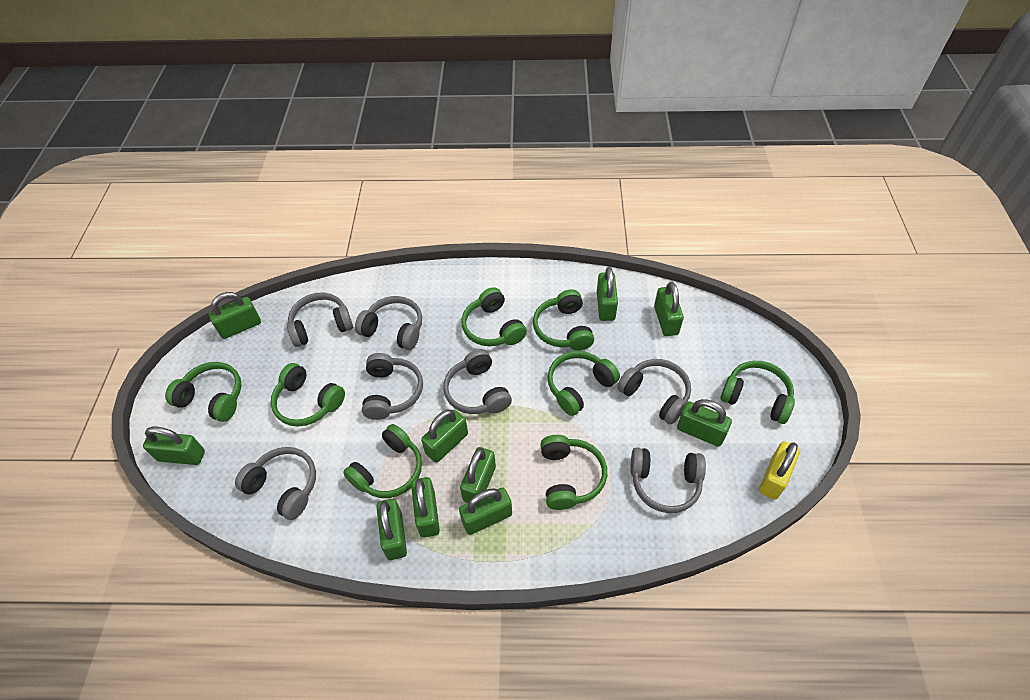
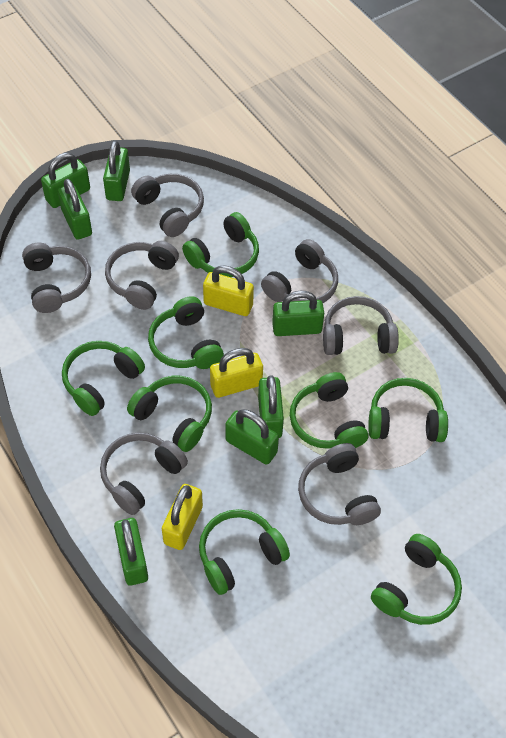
green padlock: 10 -> 7
yellow padlock: 1 -> 3

